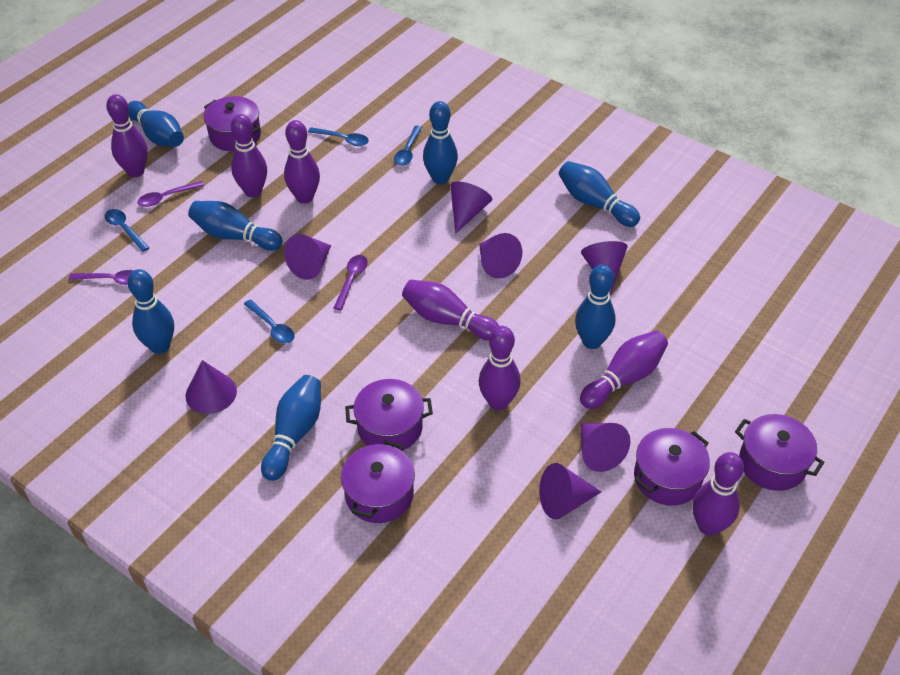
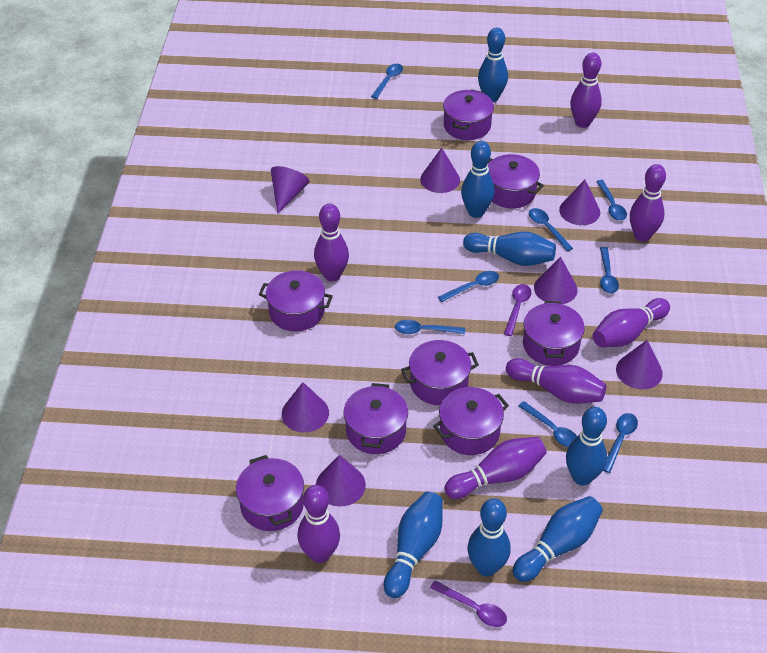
blue spoon: 4 -> 8
purple pot: 5 -> 8
purple spoon: 3 -> 2

